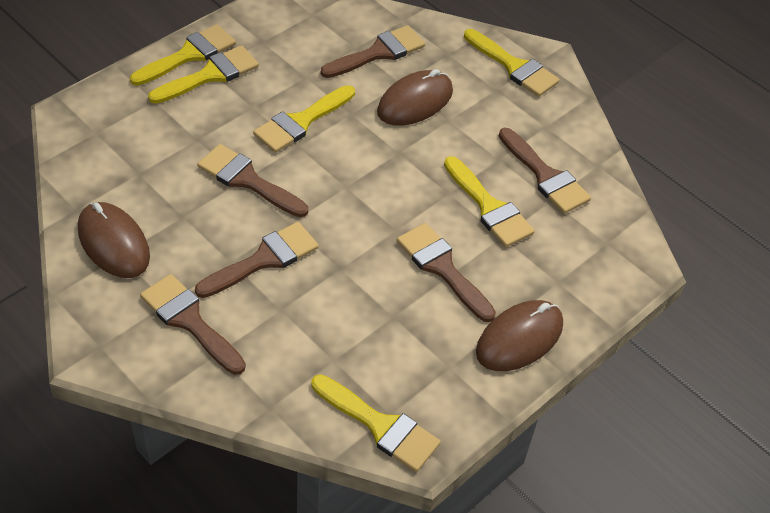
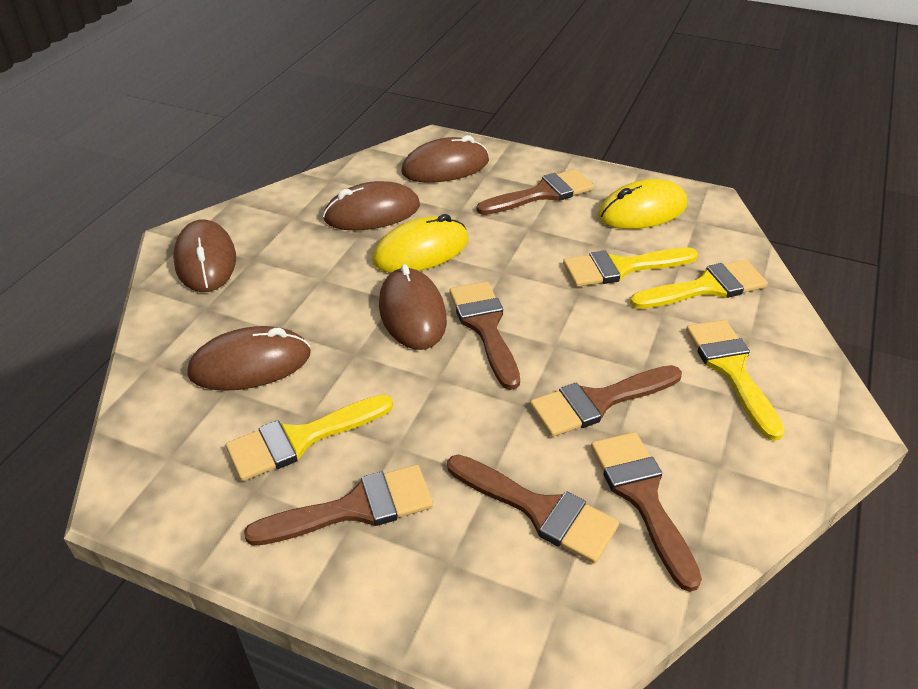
brown mouse: 3 -> 5
yellow brush: 6 -> 4
yellow mouse: 0 -> 2

